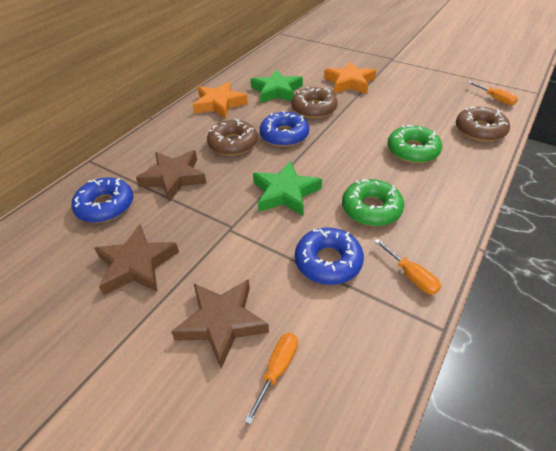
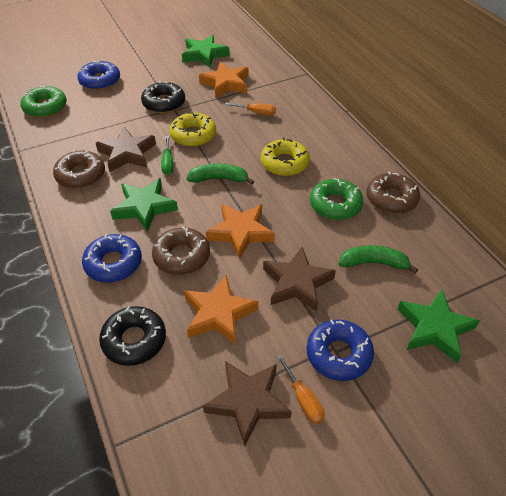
black donut: 0 -> 2
green banana: 0 -> 2
green screwdriver: 0 -> 1
green star: 2 -> 3
orange screwdriver: 3 -> 2
orange star: 2 -> 3
yellow donut: 0 -> 2

